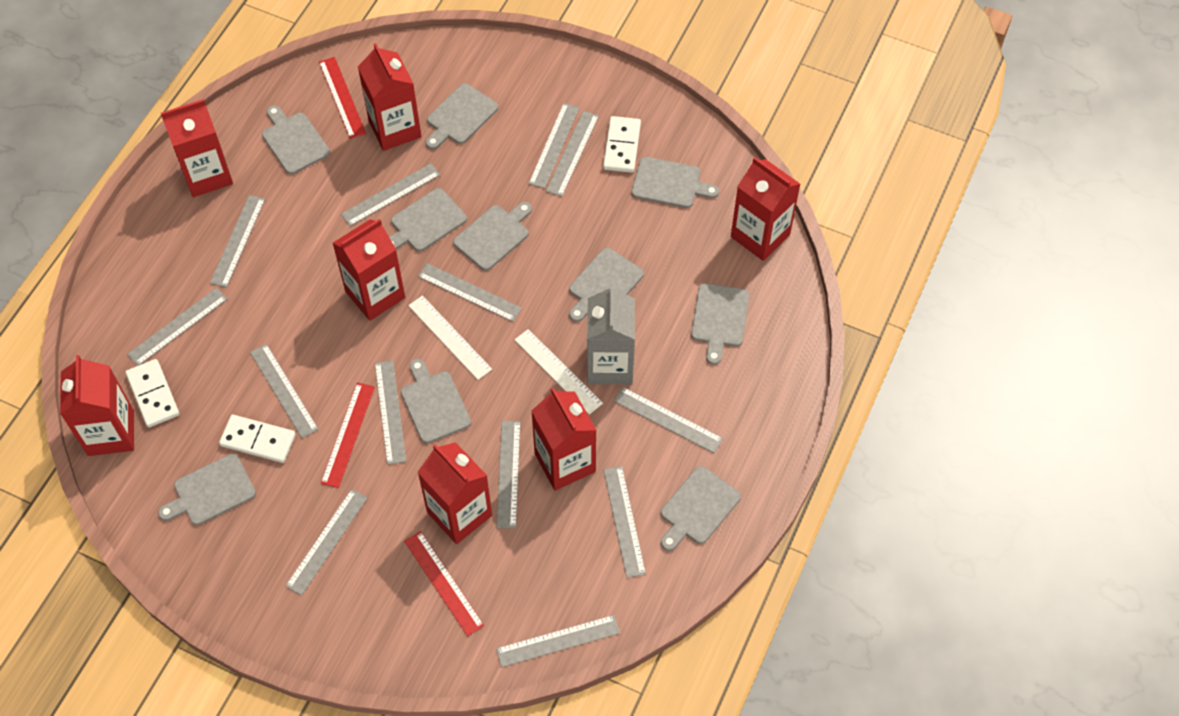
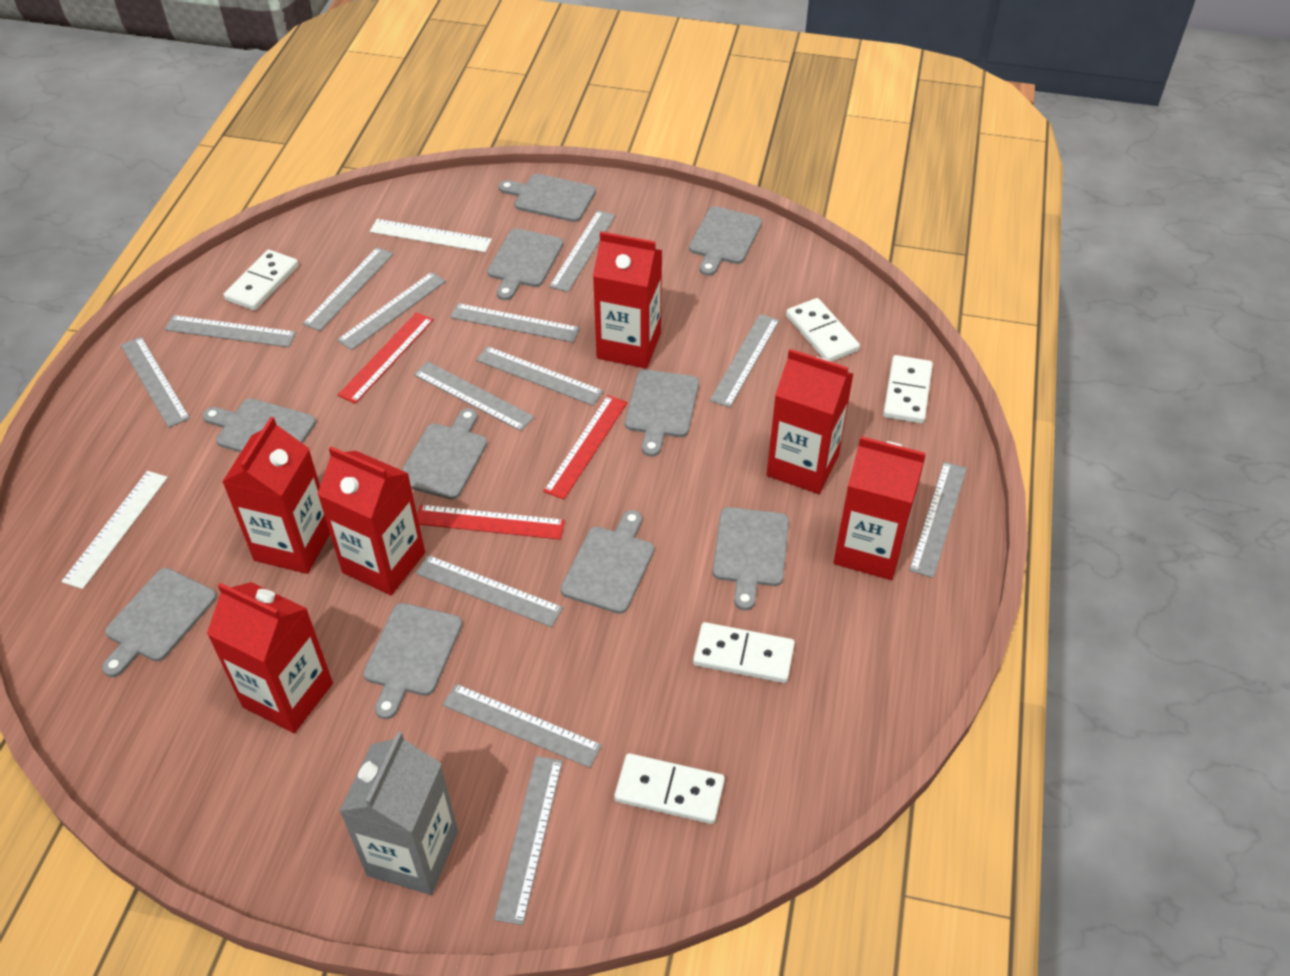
red carton: 7 -> 6
white domino: 3 -> 5

